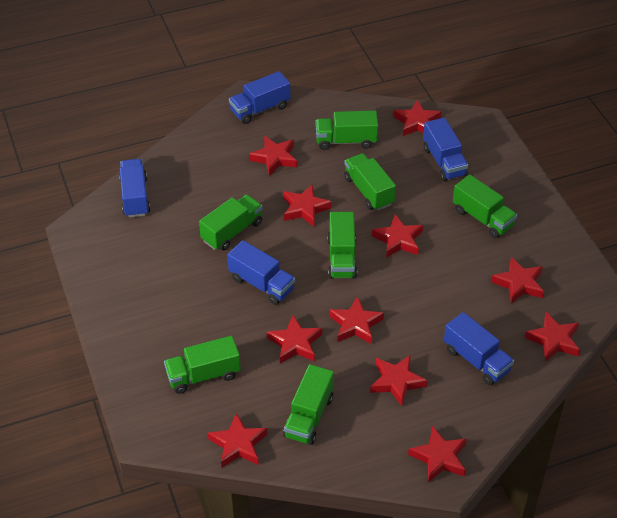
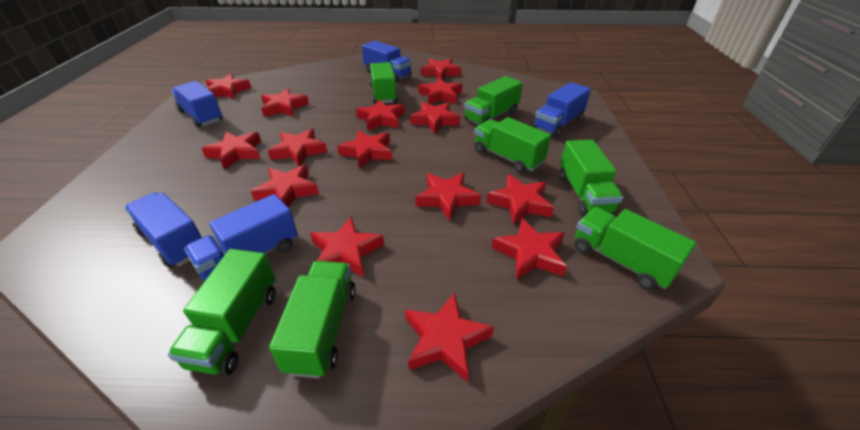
red star: 11 -> 15

